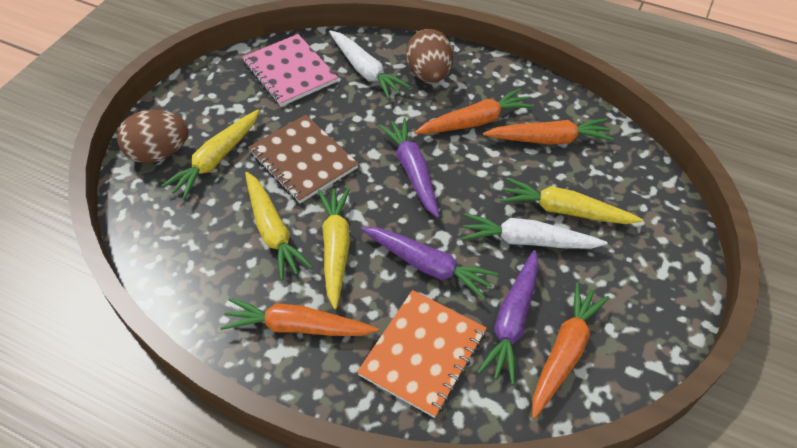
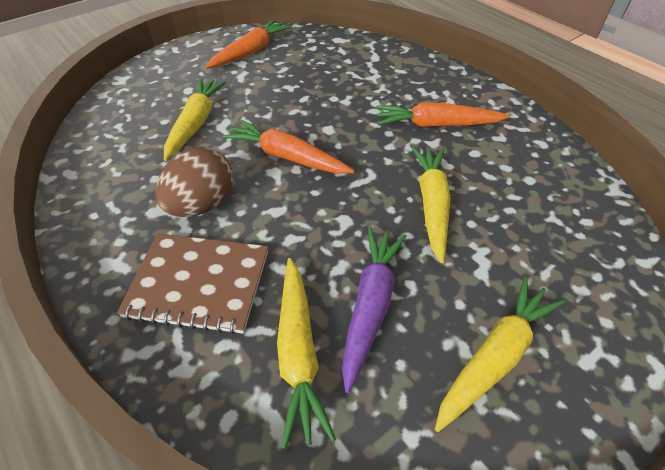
brown egg: 2 -> 1
orange carrot: 4 -> 3
orange notebook: 1 -> 0
pink notebook: 1 -> 0
purple carrot: 3 -> 1
white carrot: 2 -> 0

